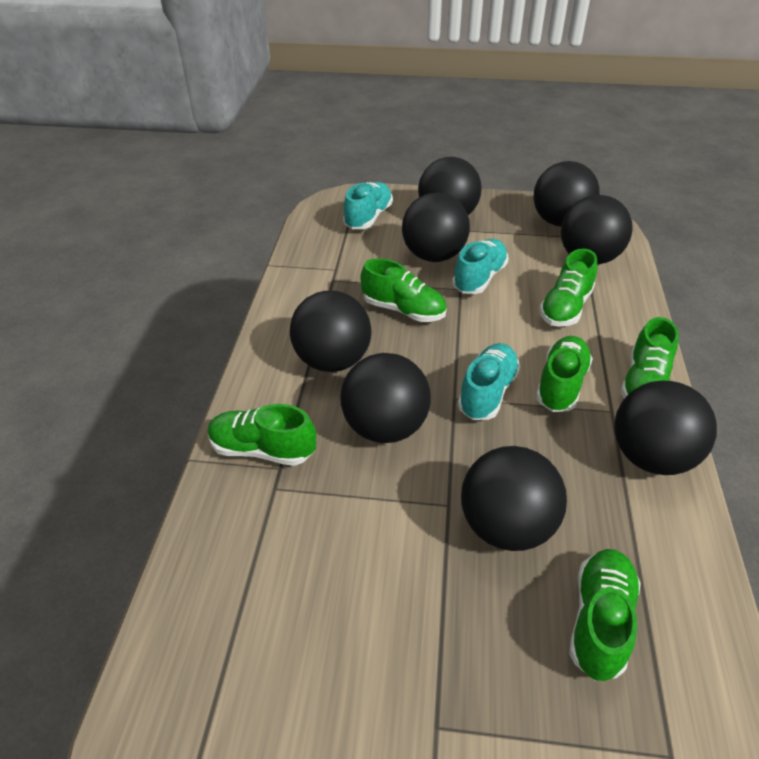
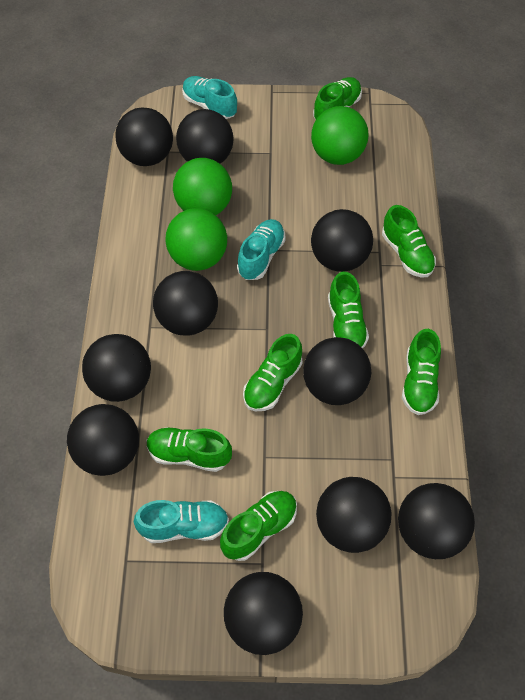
black ball: 8 -> 10
green ball: 0 -> 3
green shoe: 6 -> 7

